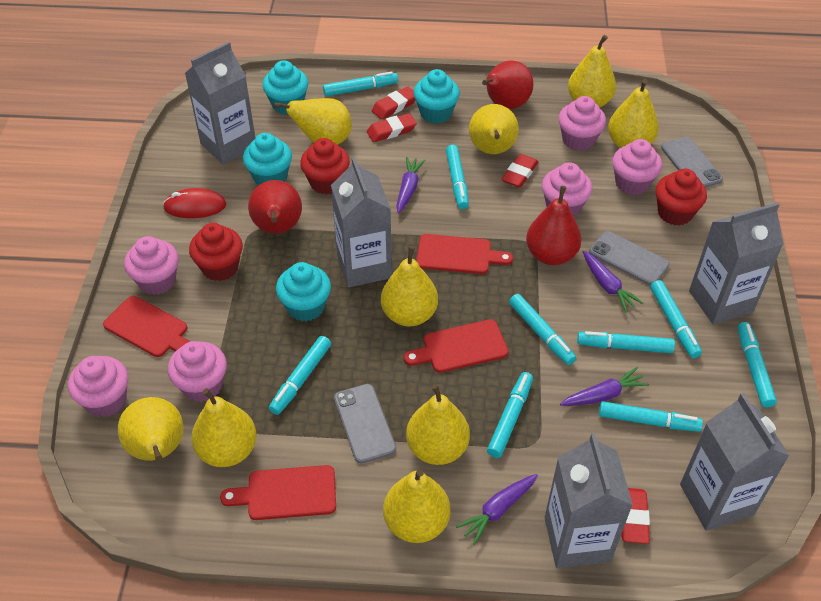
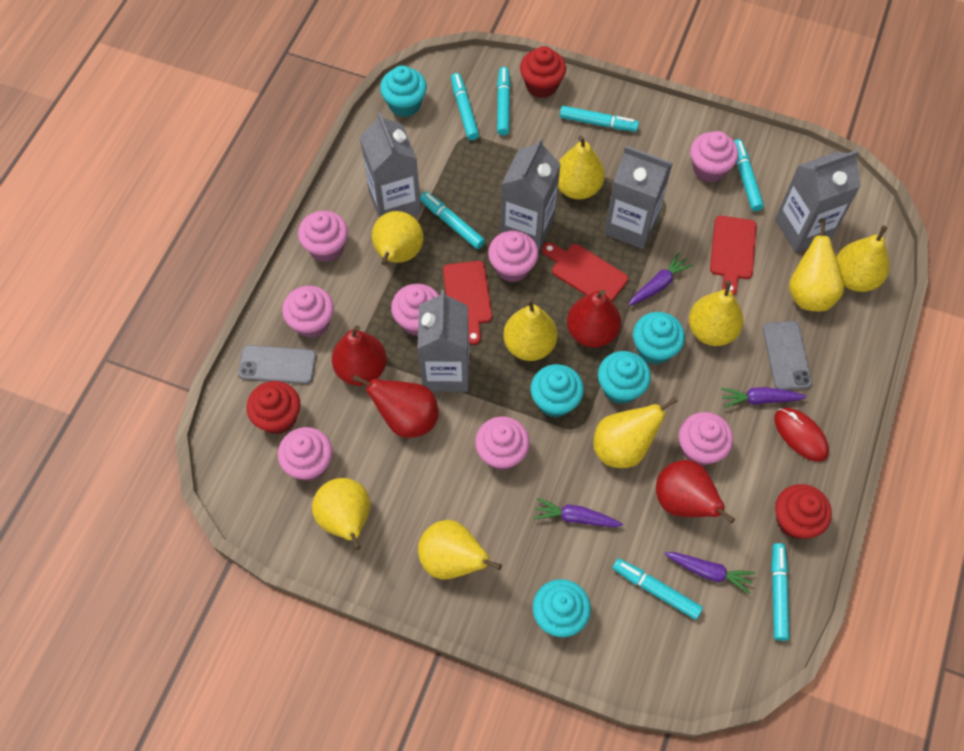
grey phone: 3 -> 2
pink cupcake: 6 -> 8
red cutting board: 4 -> 3
red eraser: 4 -> 0
red pear: 3 -> 4
turquoise cupcake: 4 -> 5
turquoise marker: 9 -> 7

